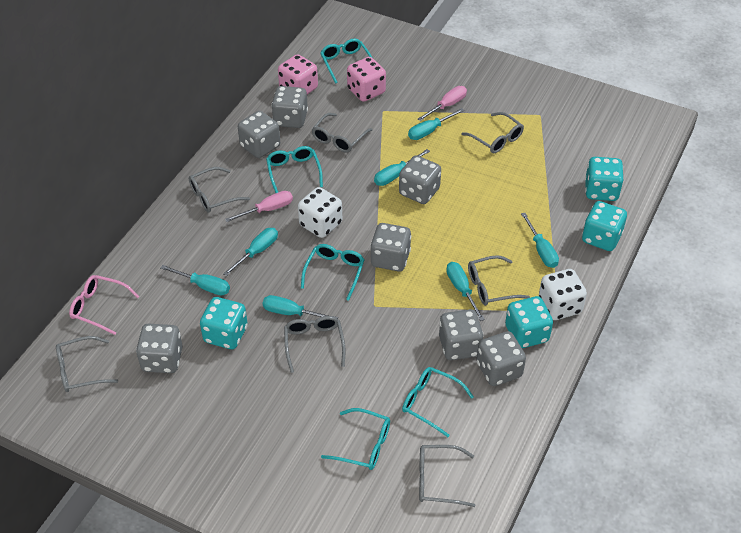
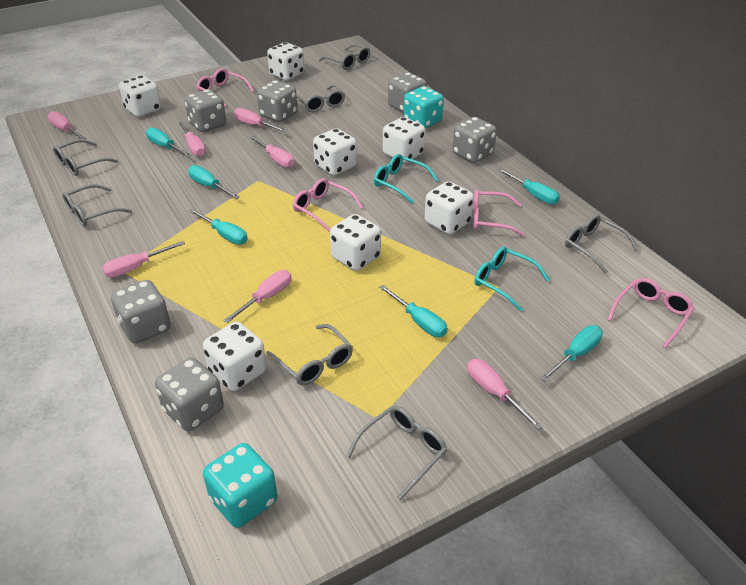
grey dice: 7 -> 6
pink dice: 2 -> 0
pink glasses: 1 -> 4
pink screwdriver: 2 -> 7
turquoise dice: 4 -> 2
turquoise glasses: 5 -> 2
turquoise screwdriver: 7 -> 6
white dice: 2 -> 7

